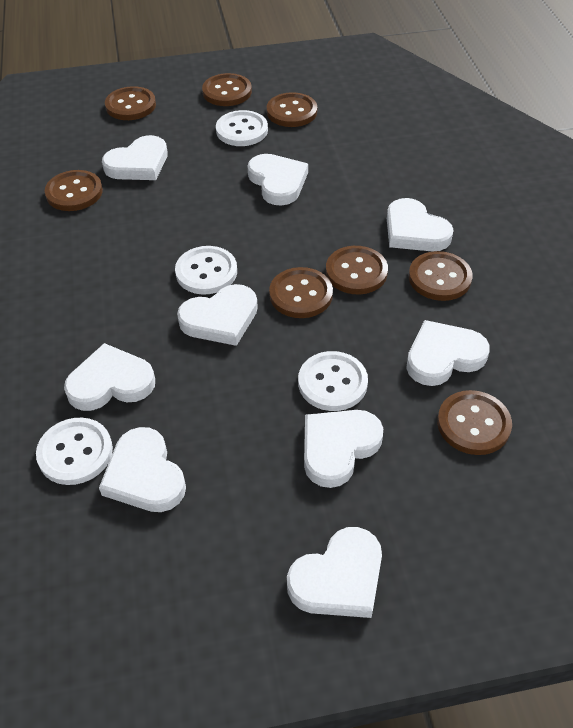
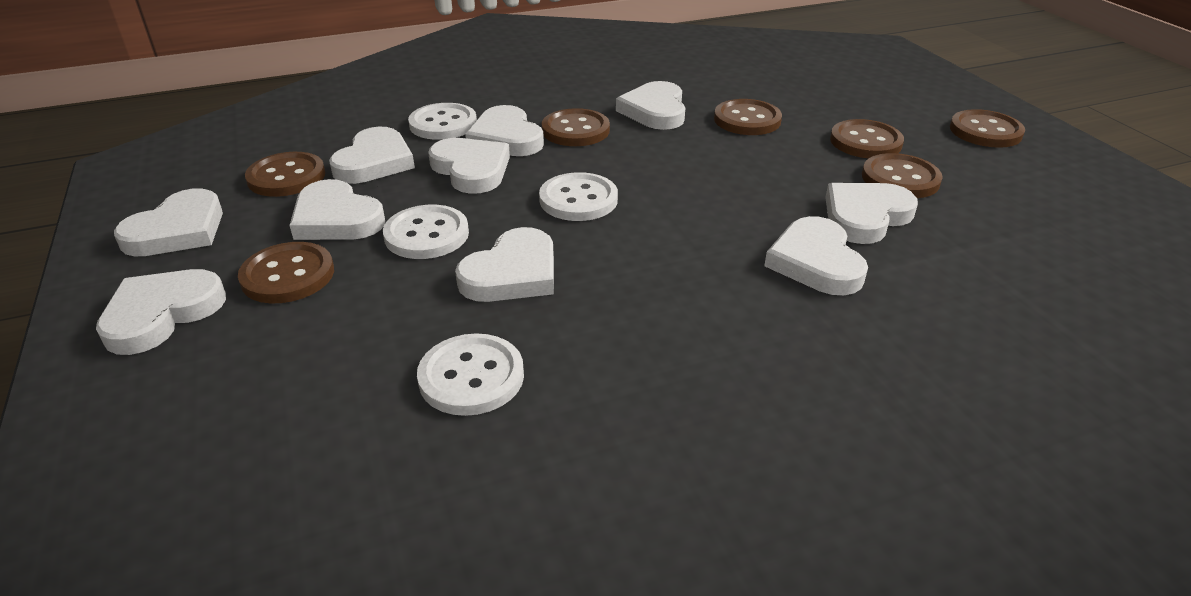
brown button: 8 -> 7
white heart: 9 -> 10

